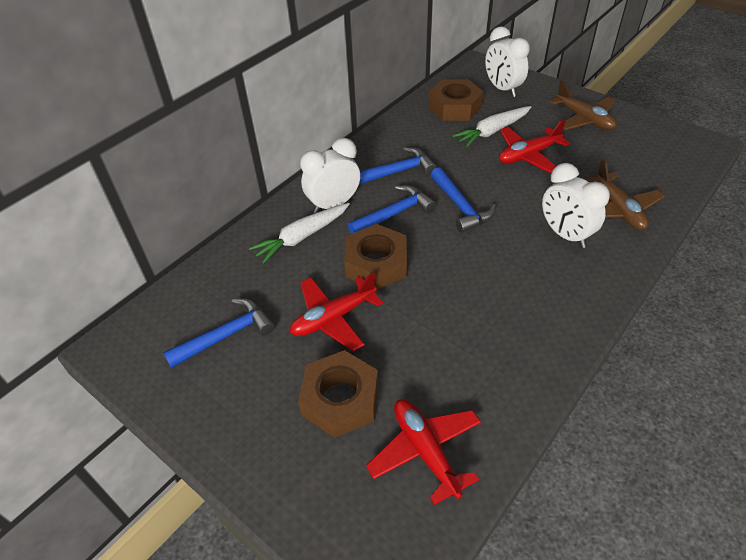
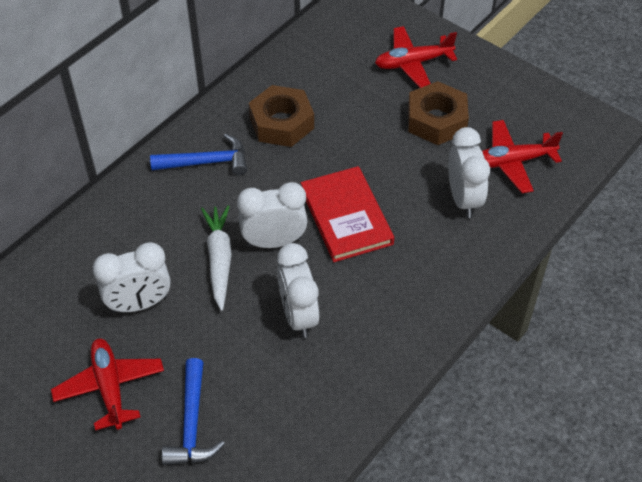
blue hammer: 4 -> 2
brown nut: 3 -> 2
brown plane: 2 -> 0
red book: 0 -> 1
white carrot: 2 -> 1
white clock: 3 -> 4

